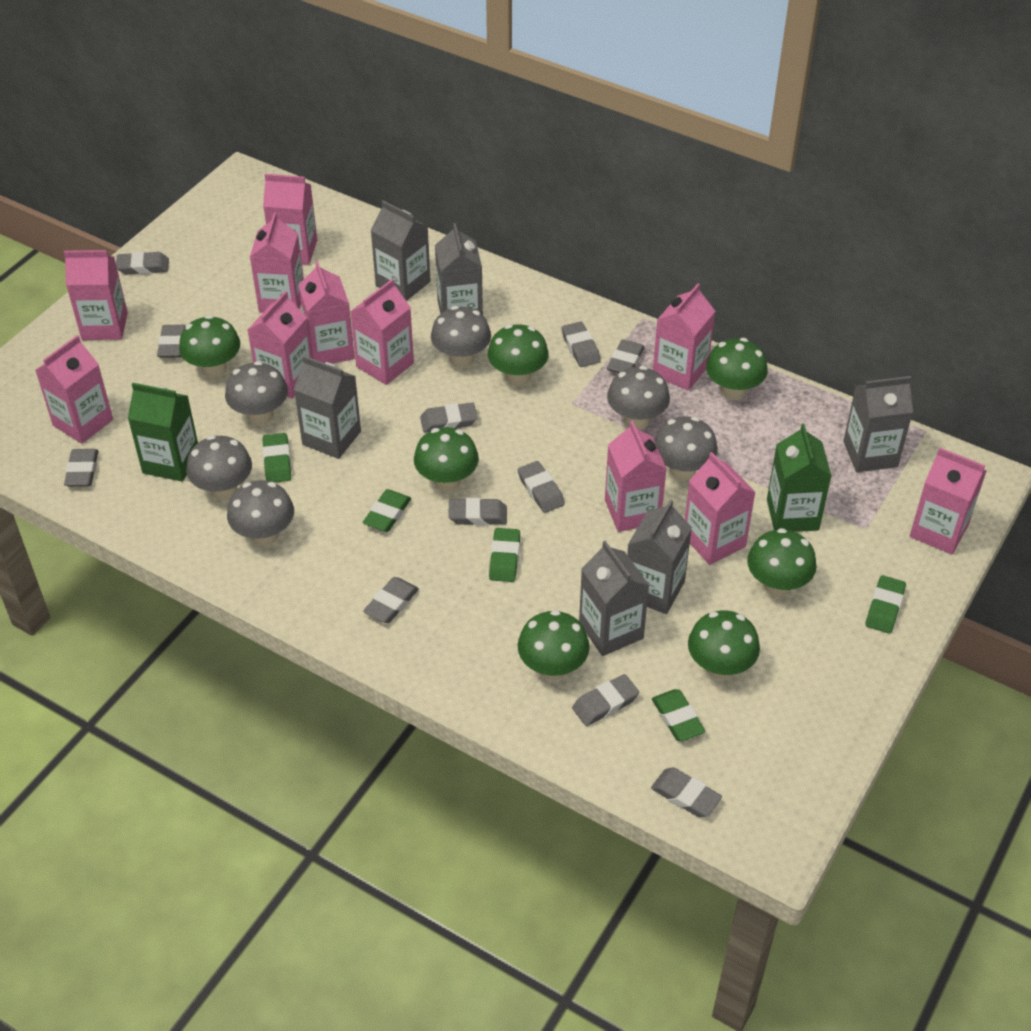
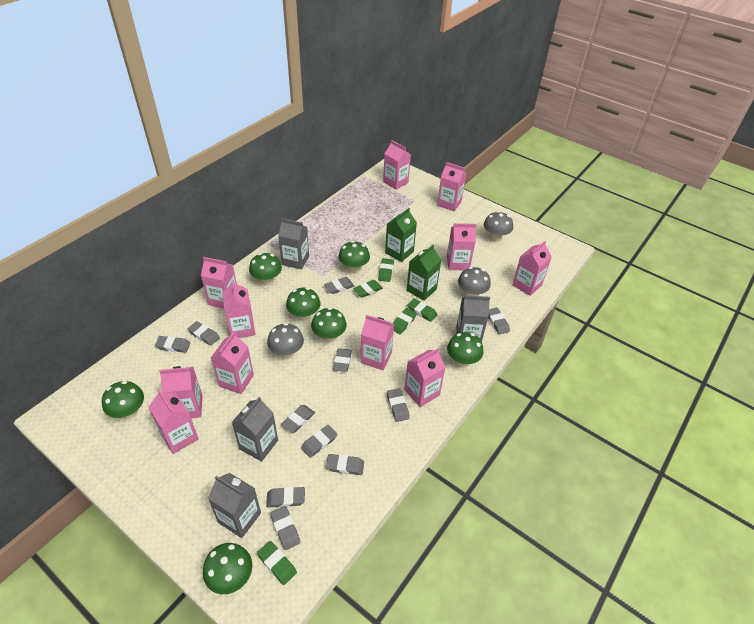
grey carton: 6 -> 4
grey mushroom: 6 -> 3

